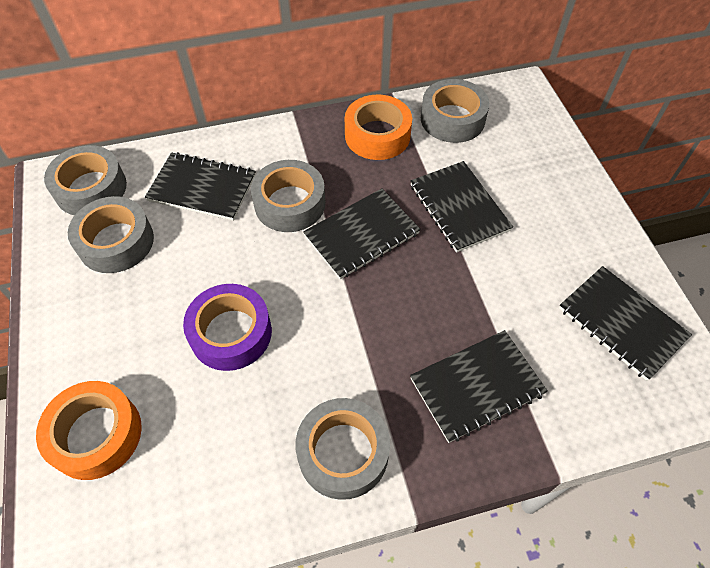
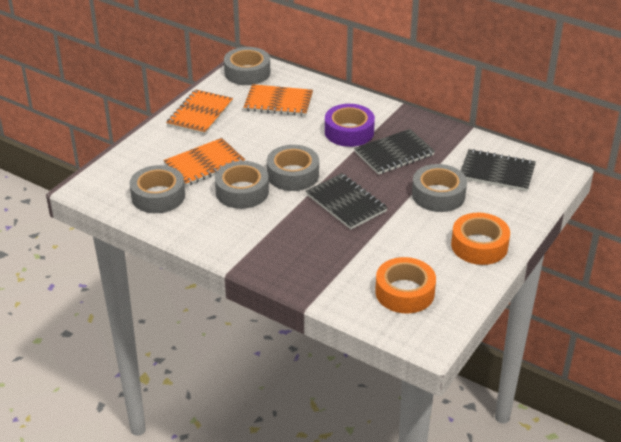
black notebook: 5 -> 3
orange notebook: 0 -> 3

